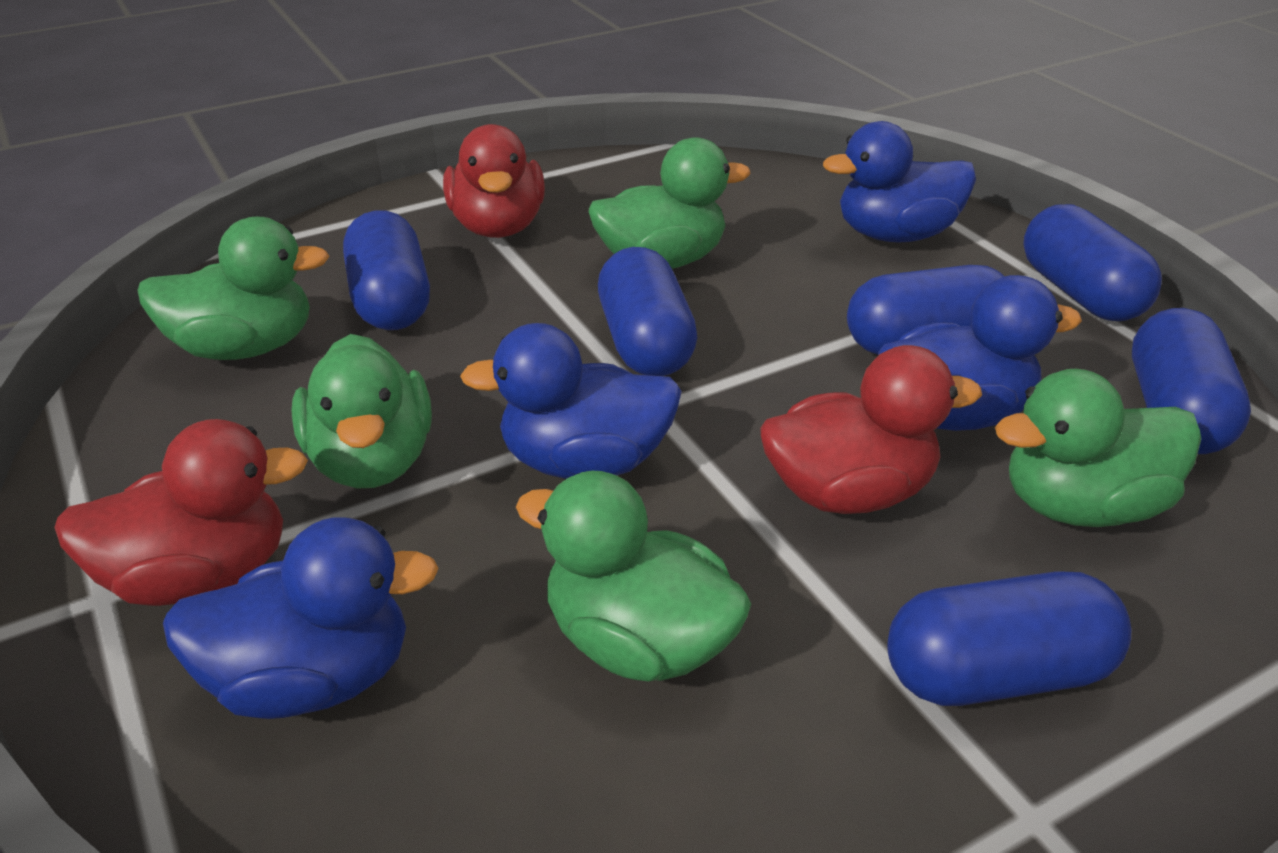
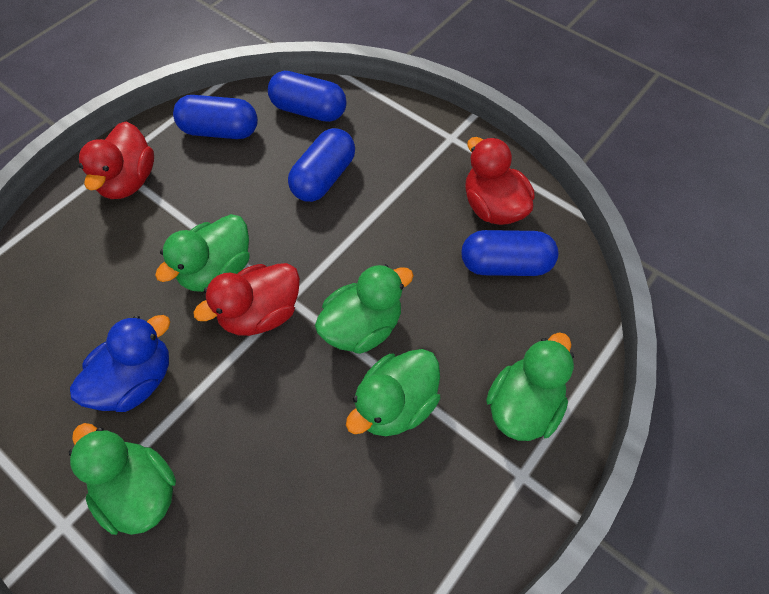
blue capsule: 6 -> 4
blue duck: 4 -> 1

